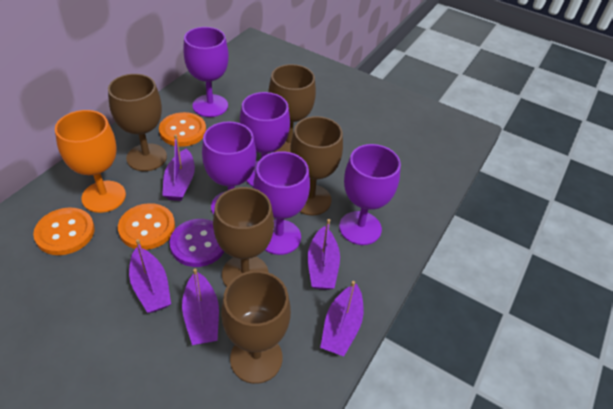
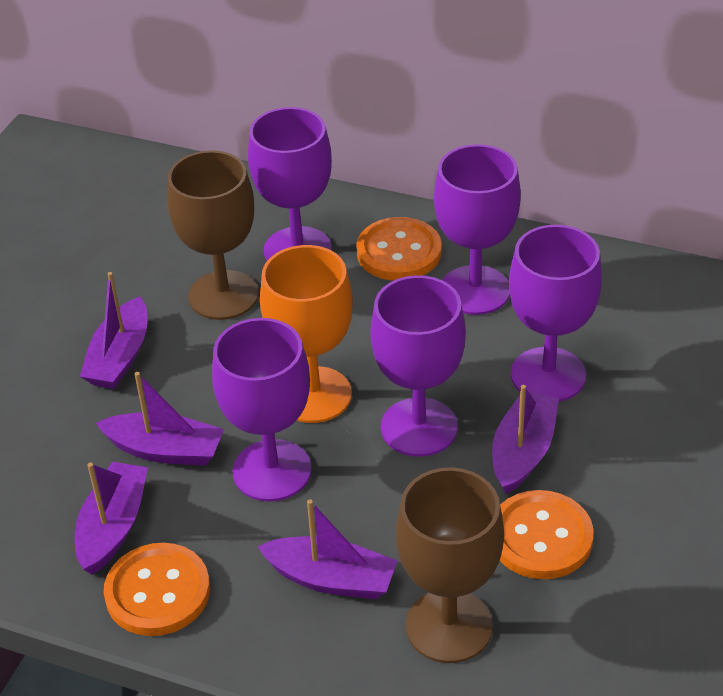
brown goblet: 5 -> 2
purple button: 1 -> 0

